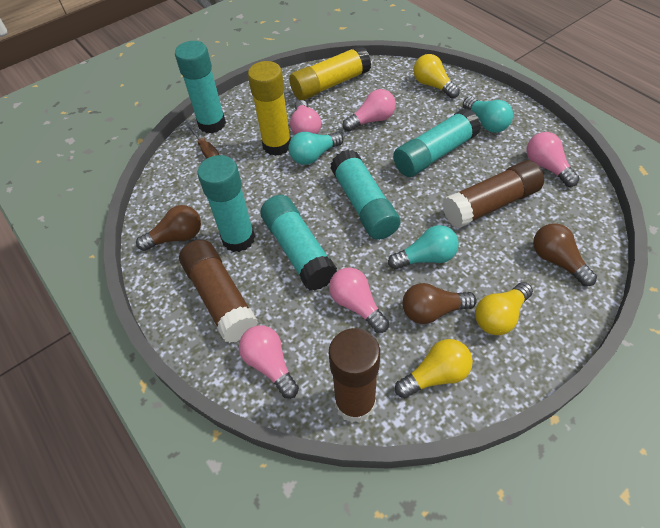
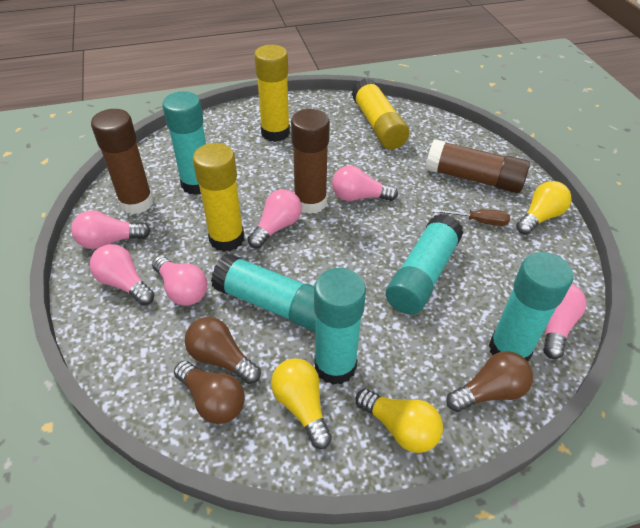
pink light bulb: 5 -> 6
turquoise light bulb: 3 -> 0
yellow glue stick: 2 -> 3

